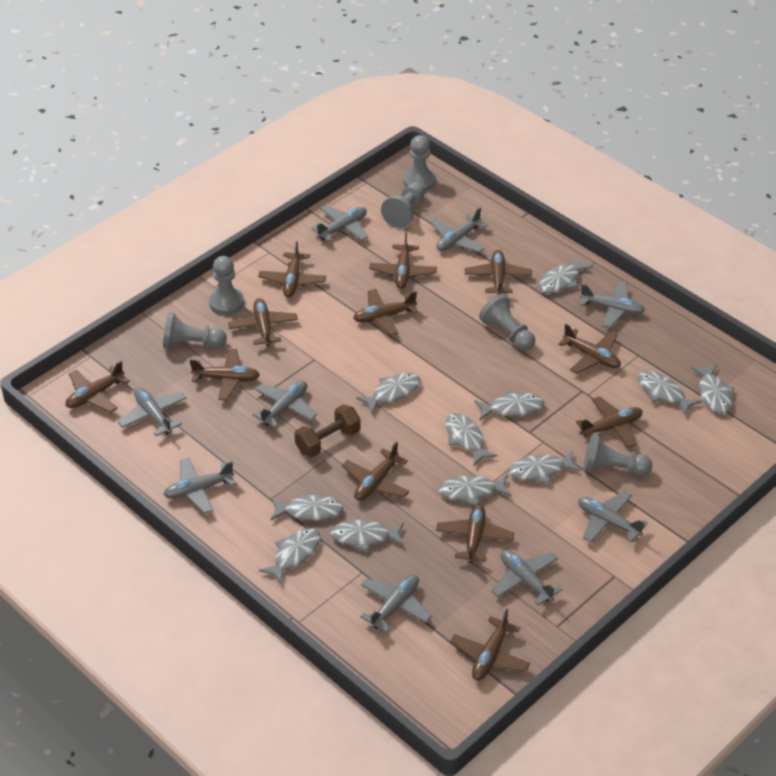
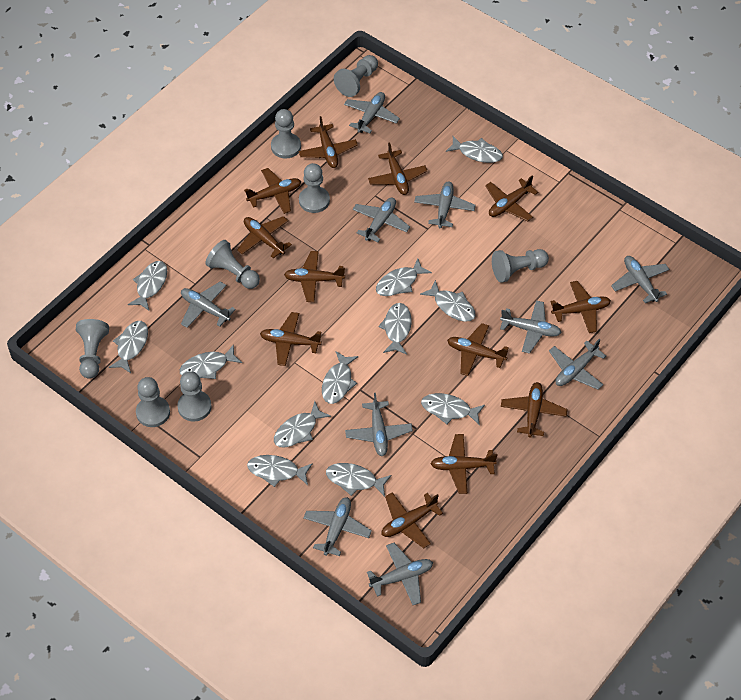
brown dumbbell: 1 -> 0
grey fish: 11 -> 12
grey pawn: 6 -> 8
grey plane: 9 -> 10

